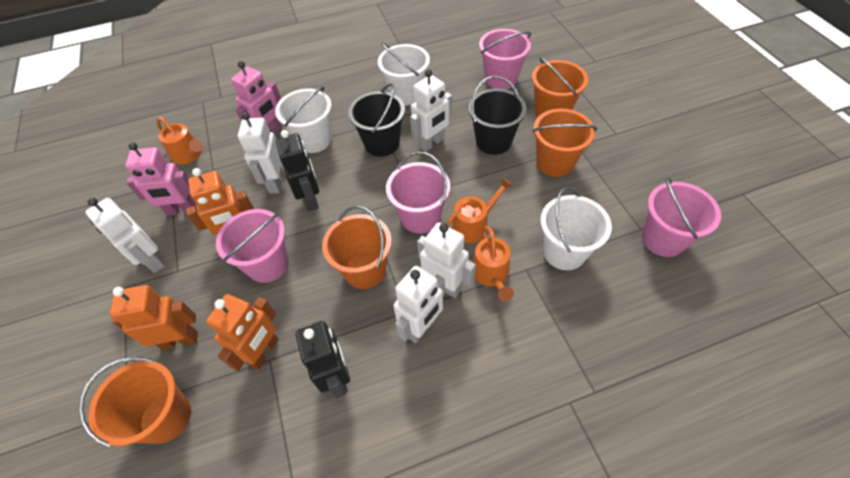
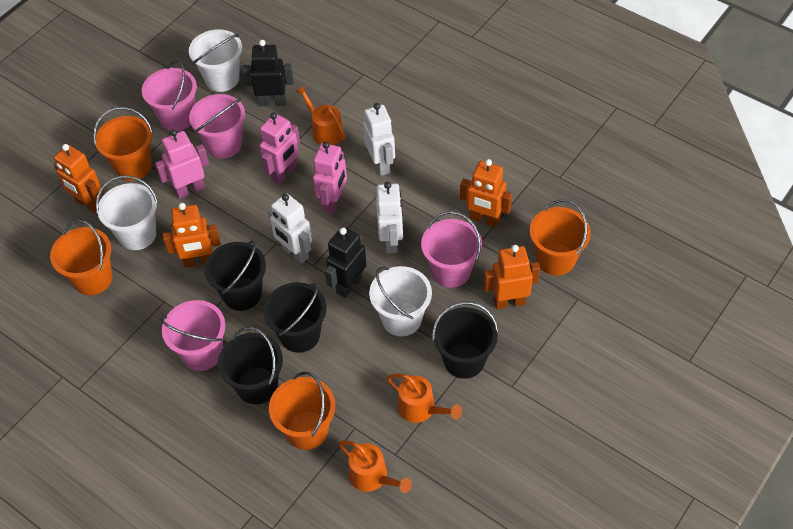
black bucket: 2 -> 4
orange robot: 3 -> 4
pink robot: 2 -> 3
white robot: 5 -> 3

